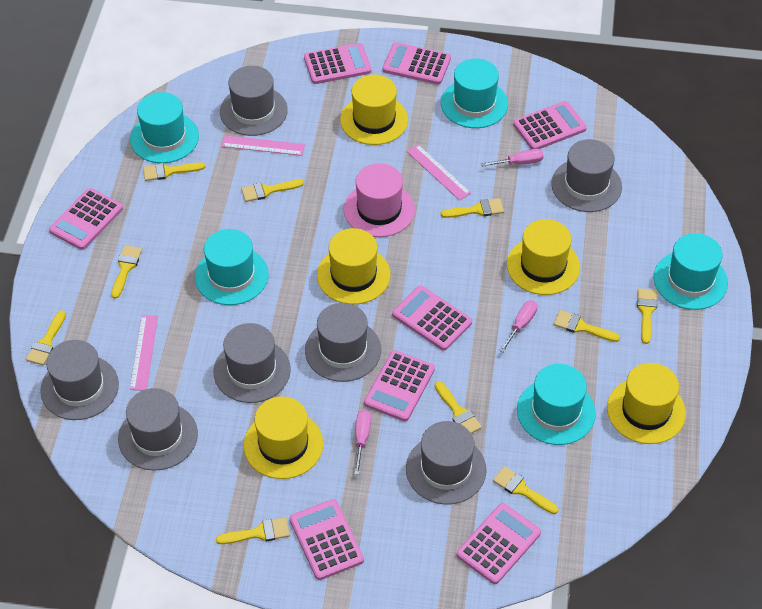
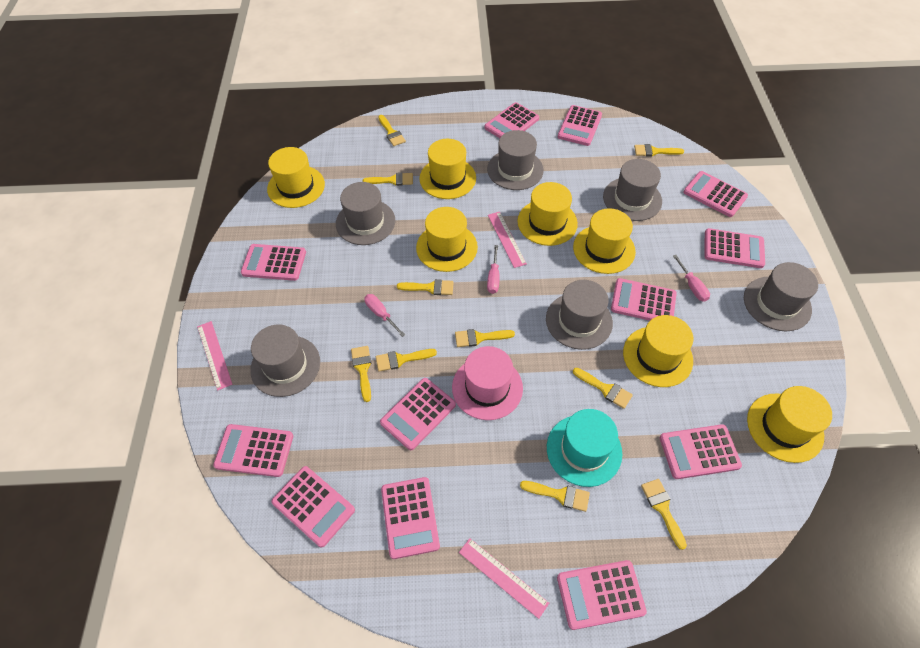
grey hat: 7 -> 6
pink calculator: 8 -> 12
turquoise hat: 5 -> 1
yellow hat: 5 -> 7

